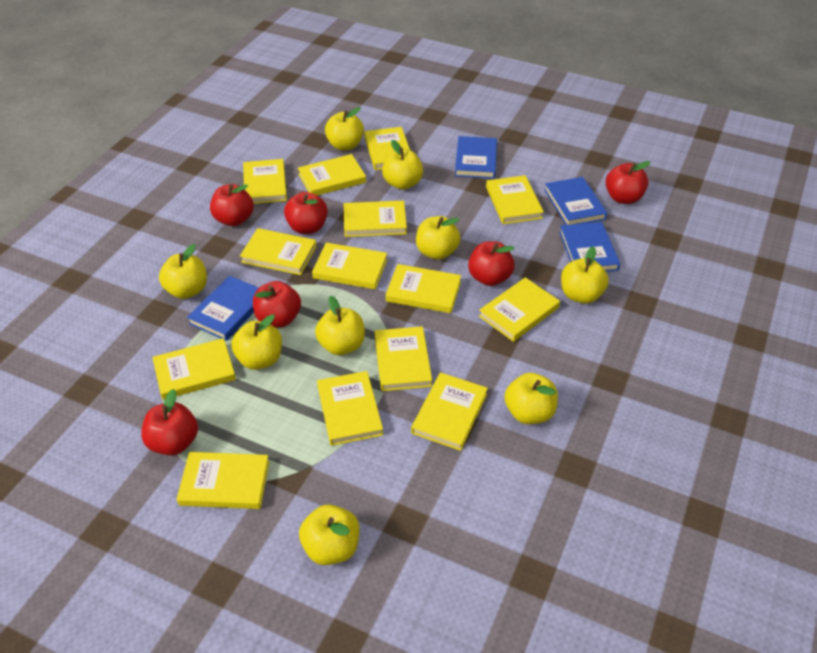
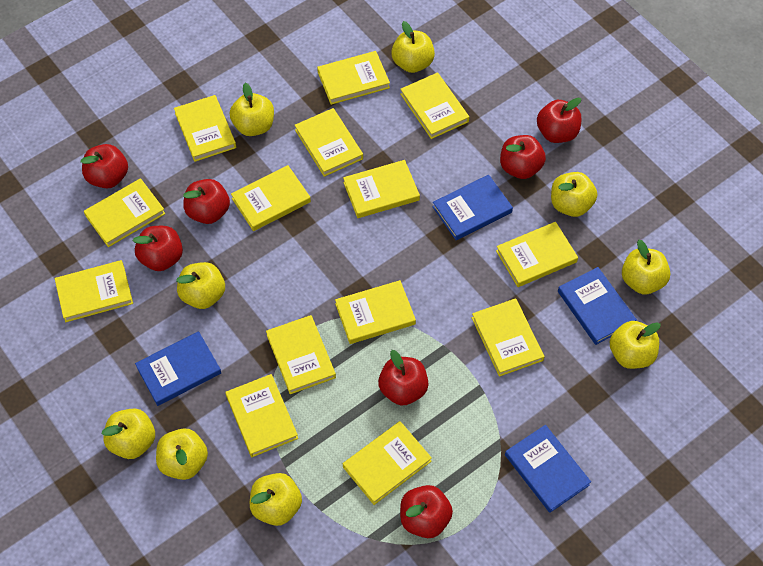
red apple: 6 -> 7

